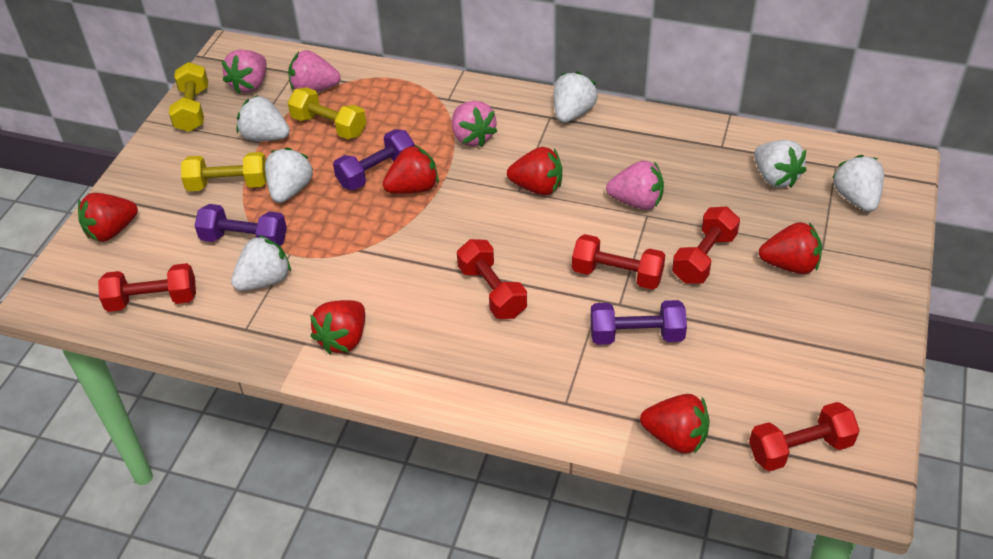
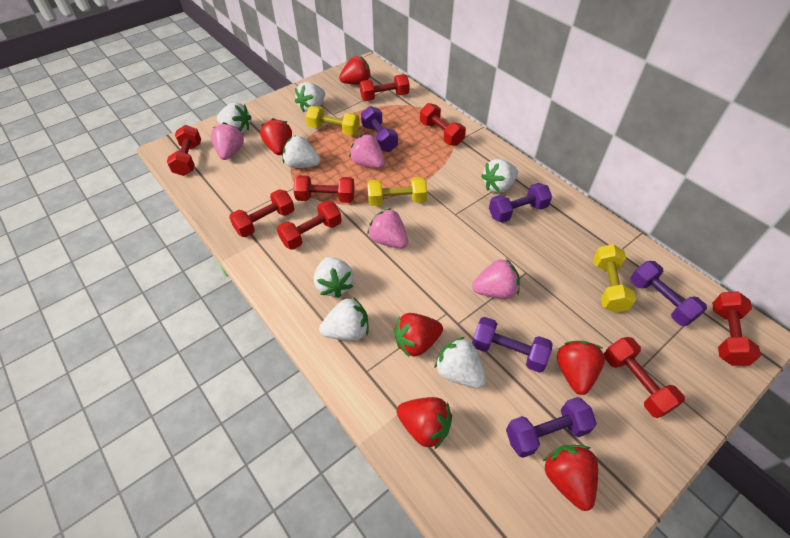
purple dumbbell: 3 -> 5
red dumbbell: 5 -> 8
white strawberry: 6 -> 7

